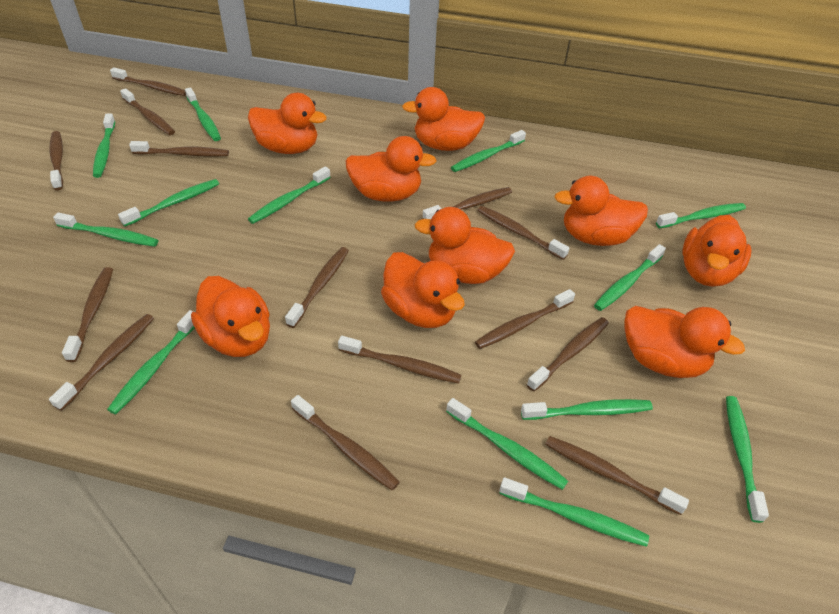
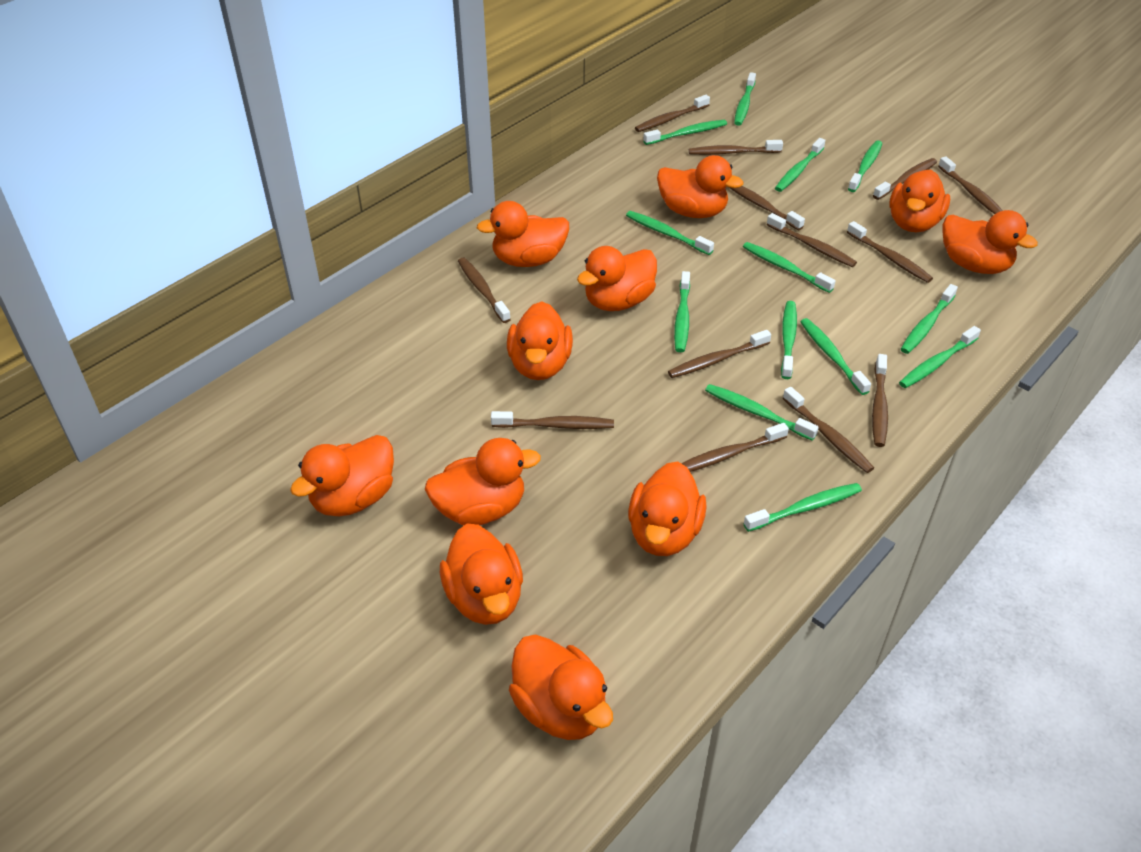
brown toothbrush: 14 -> 13
orange duck: 9 -> 11

